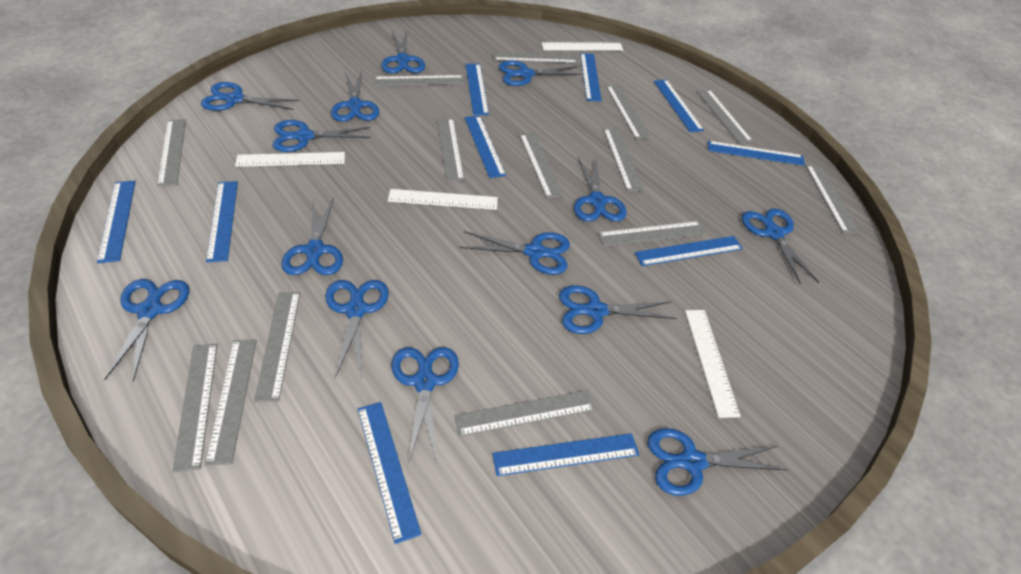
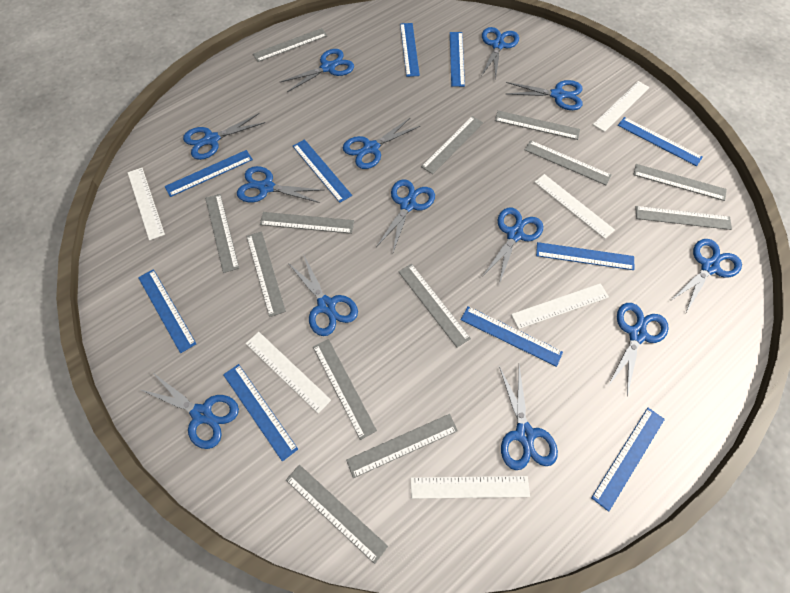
blue scissors: 14 -> 13
grey ruler: 14 -> 13
white ruler: 4 -> 6

